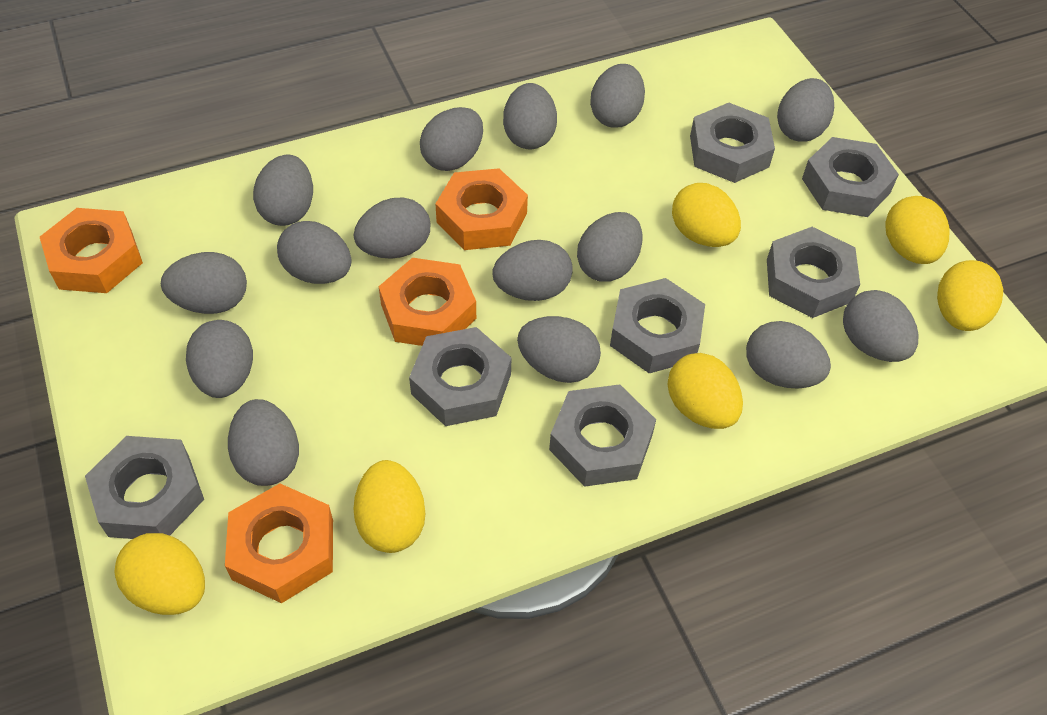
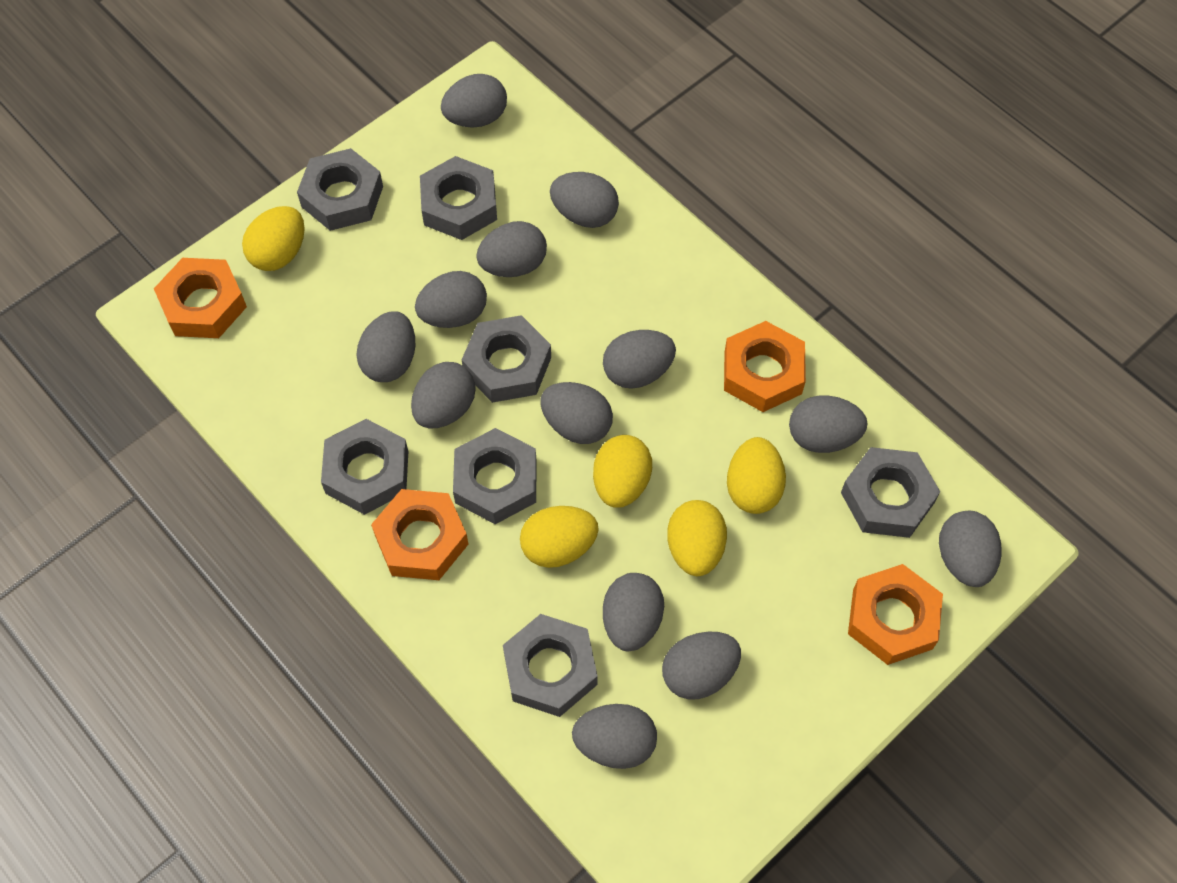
grey egg: 15 -> 13
yellow egg: 6 -> 5

